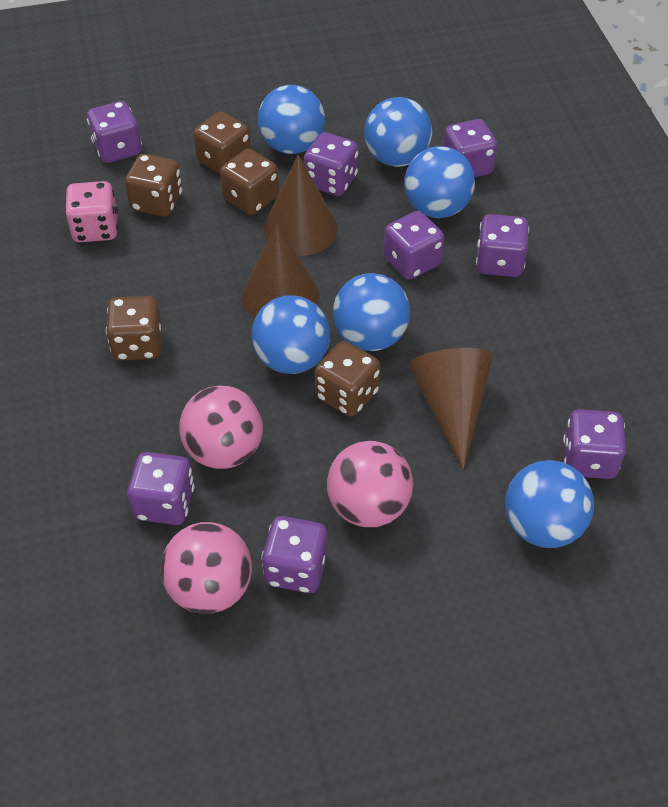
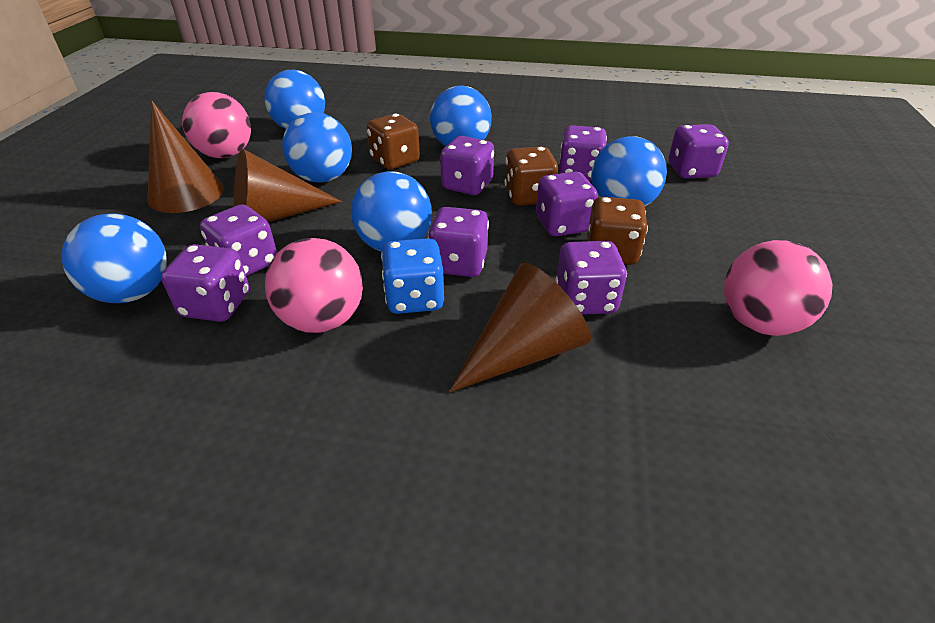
blue dice: 0 -> 1
brown dice: 5 -> 3
pink dice: 1 -> 0

